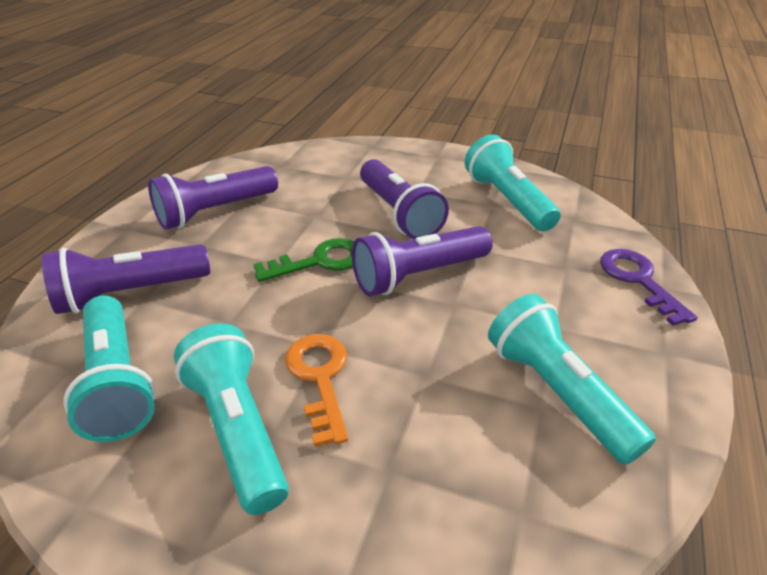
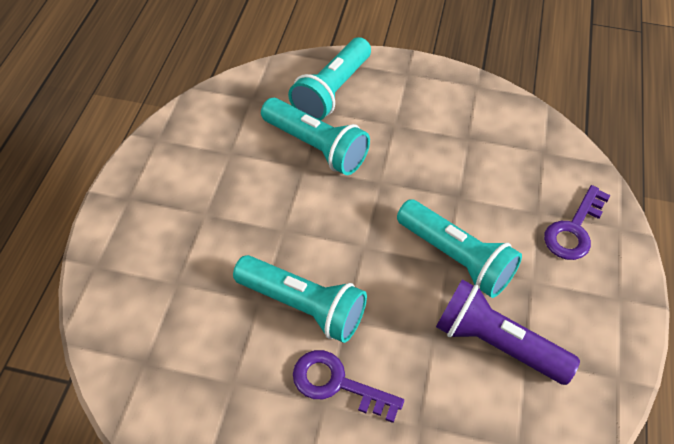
green key: 1 -> 0
orange key: 1 -> 0
purple flashlight: 4 -> 1
purple key: 1 -> 2

